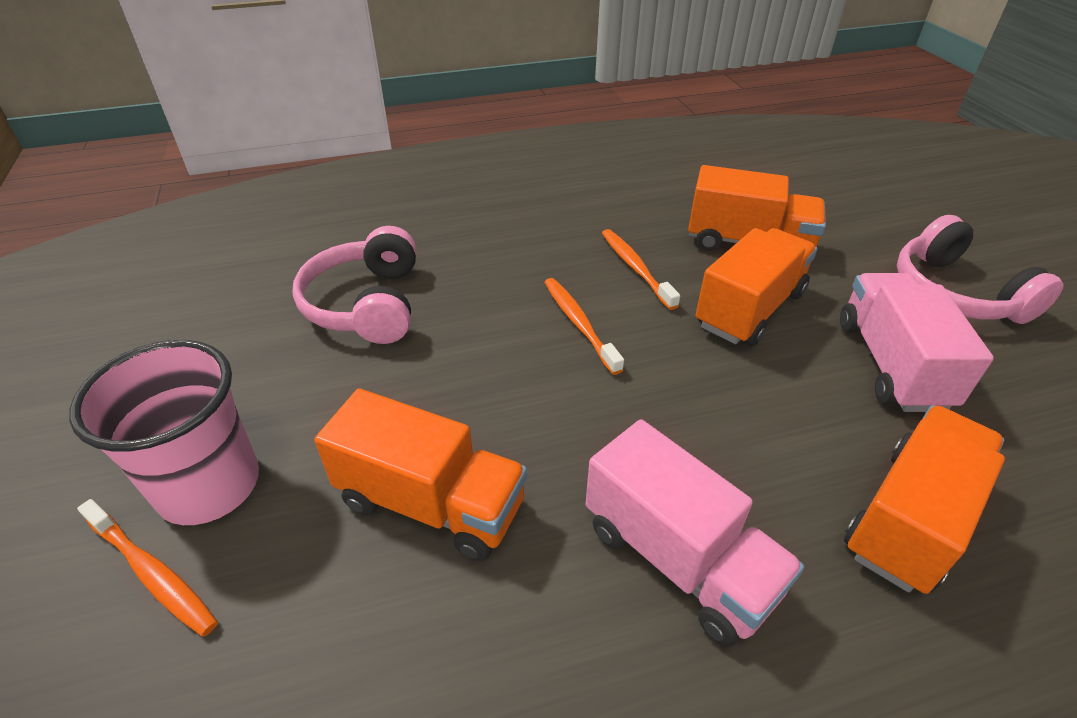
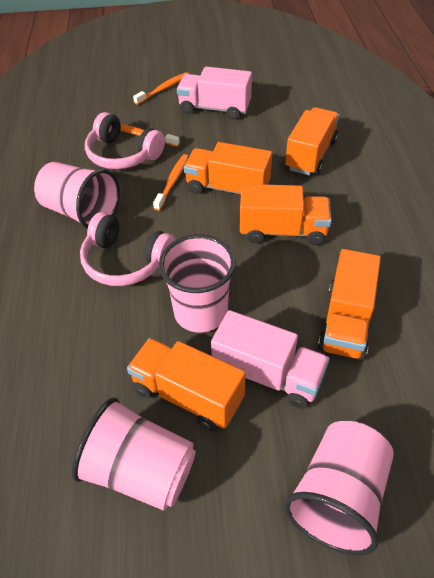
orange truck: 4 -> 5
pink cup: 1 -> 4

